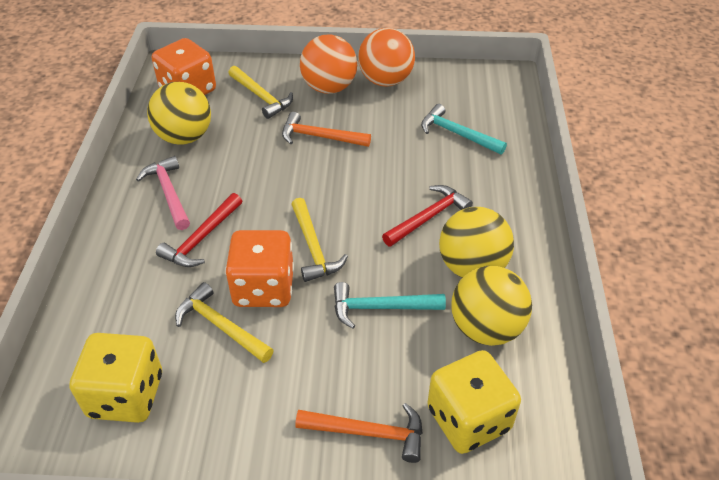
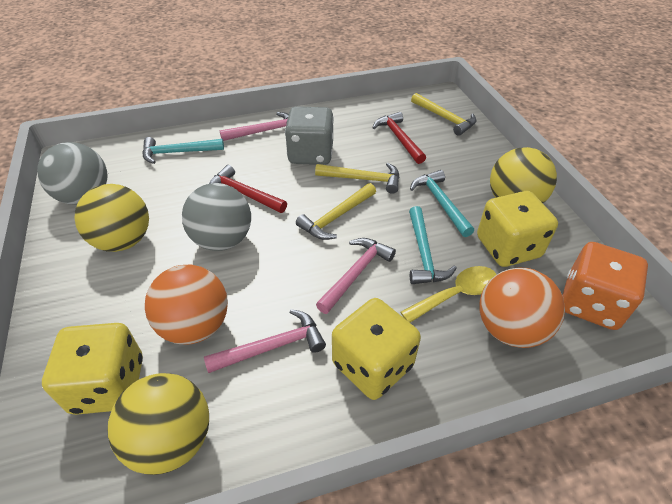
grey ball: 0 -> 2
grey dice: 0 -> 1
orange dice: 2 -> 1
orange hammer: 2 -> 0
pink hammer: 1 -> 3
turquoise hammer: 2 -> 3
yellow dice: 2 -> 3
yellow spoon: 0 -> 1

